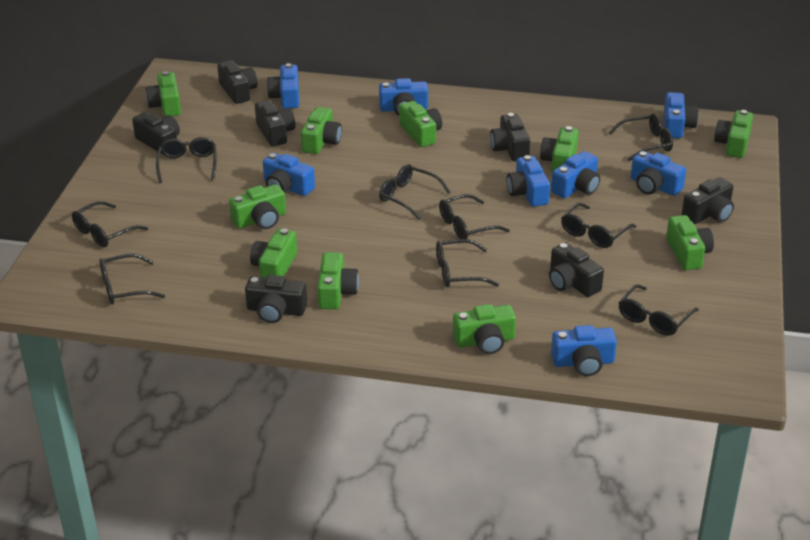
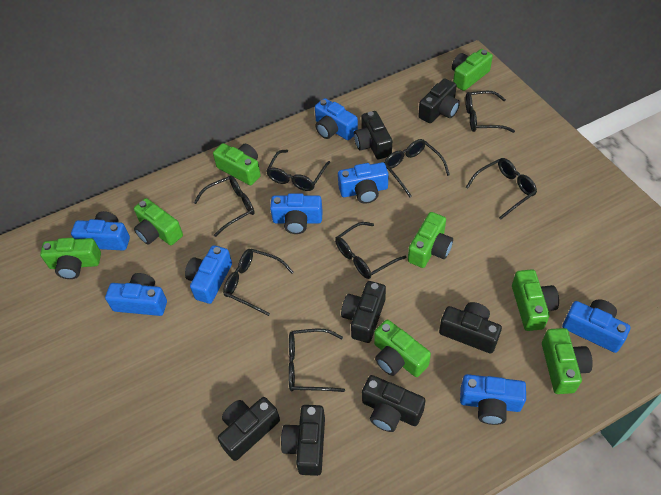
black glasses: 9 -> 8
green camera: 10 -> 8

